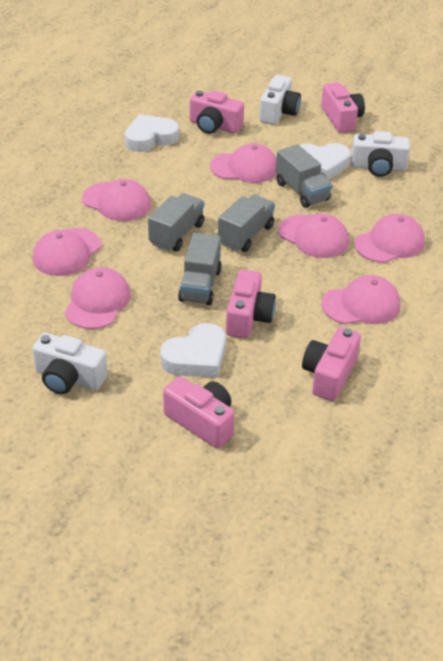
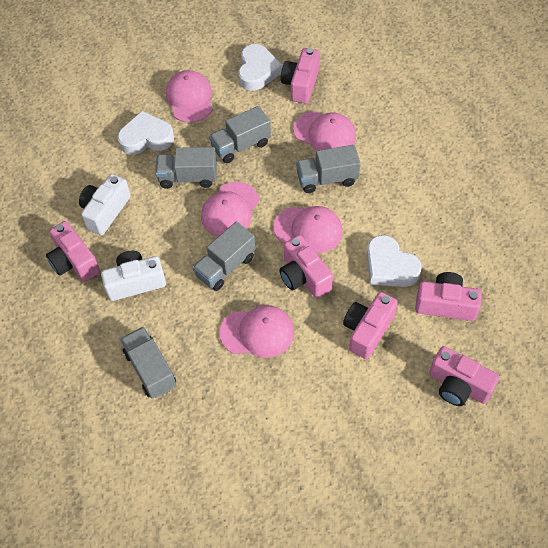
grey truck: 4 -> 5
pink camera: 5 -> 6
pink cap: 7 -> 5
white camera: 3 -> 2

